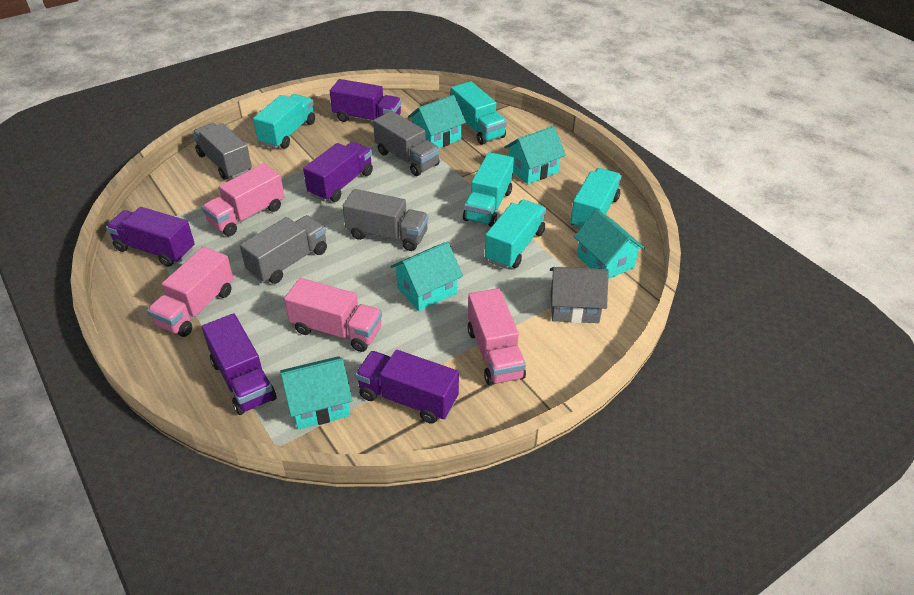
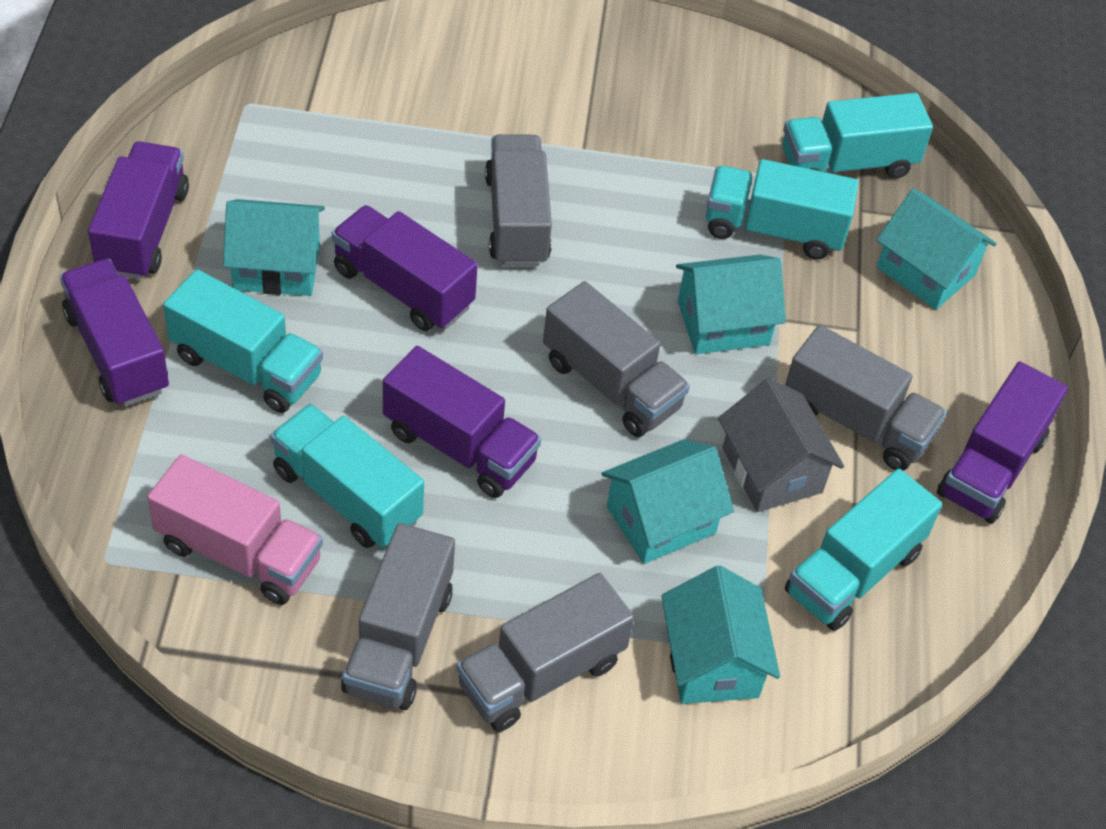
grey truck: 4 -> 5
pink truck: 4 -> 1

